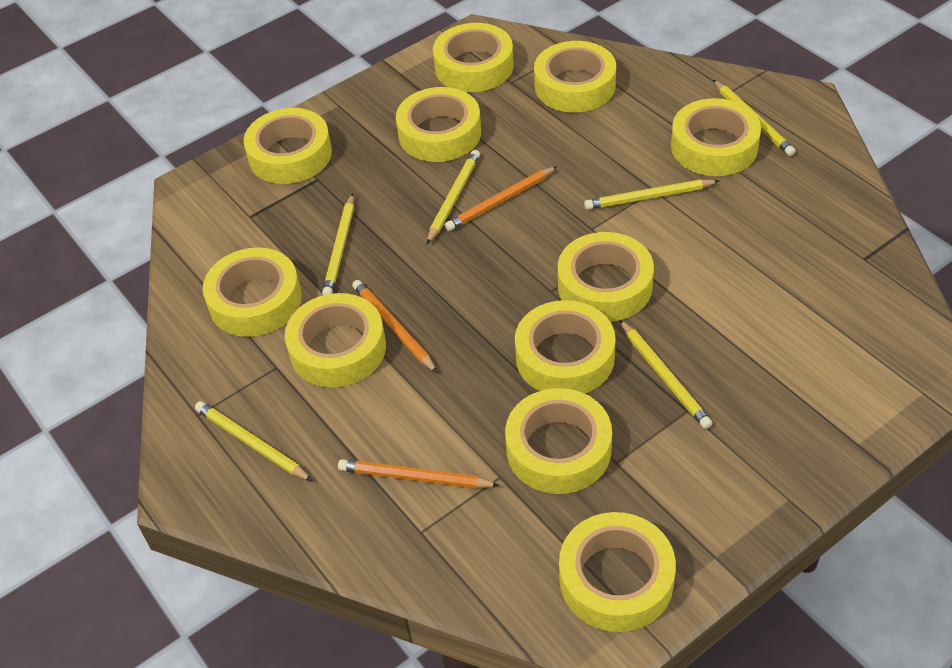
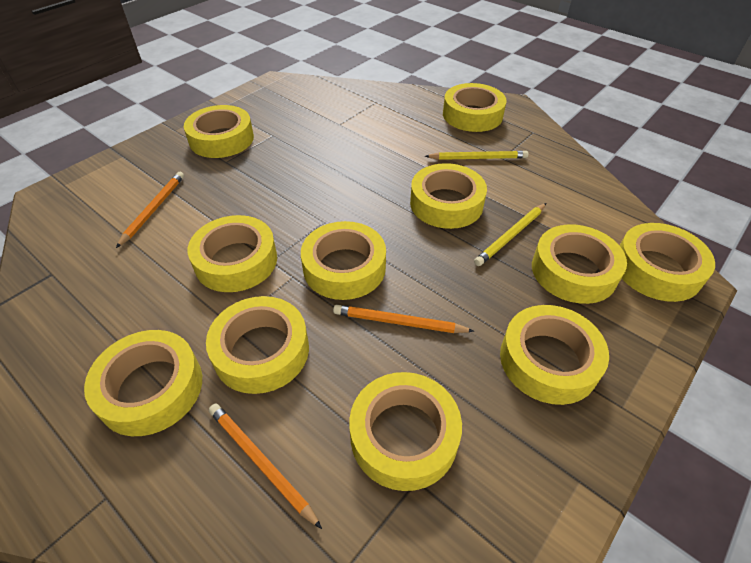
yellow pencil: 6 -> 2

